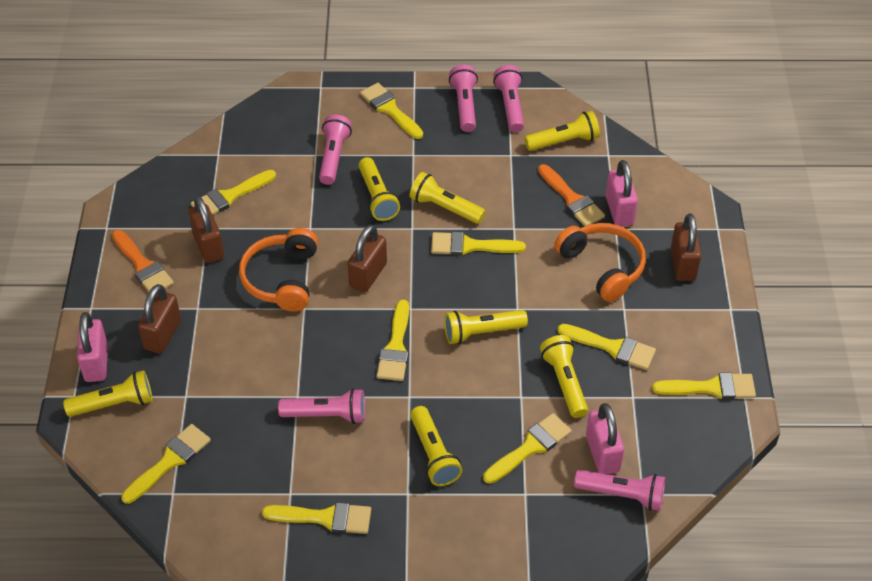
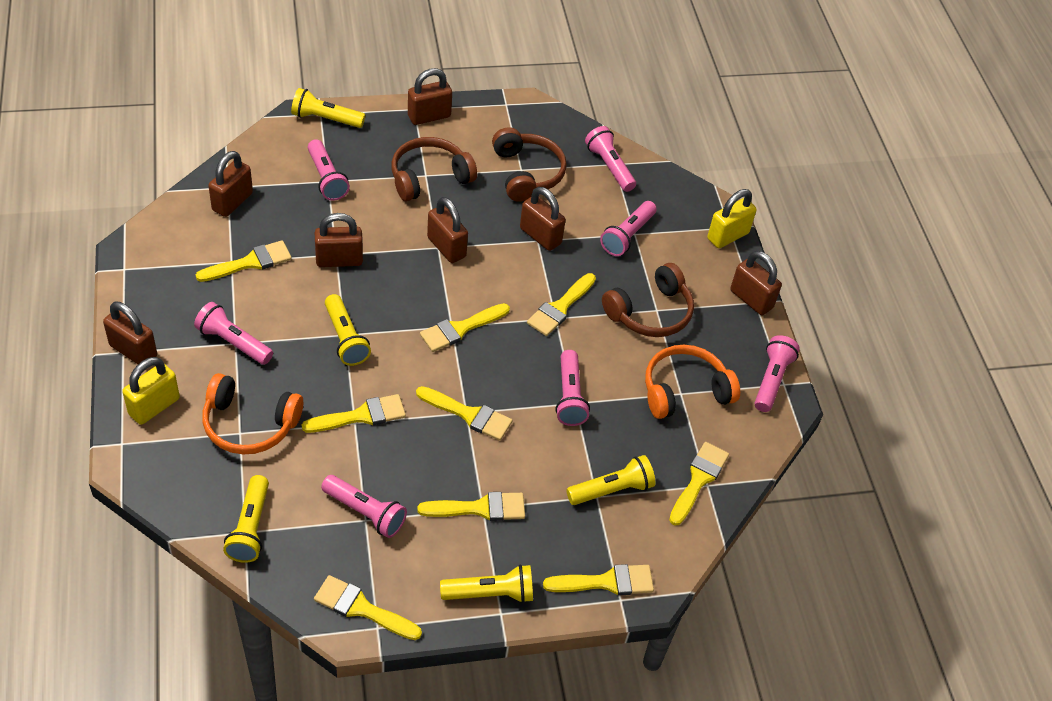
brown headphones: 0 -> 3
brown padlock: 4 -> 7
orange brush: 2 -> 0
pink flashlight: 5 -> 7
pink padlock: 3 -> 0
yellow flashlight: 7 -> 5
yellow padlock: 0 -> 2

